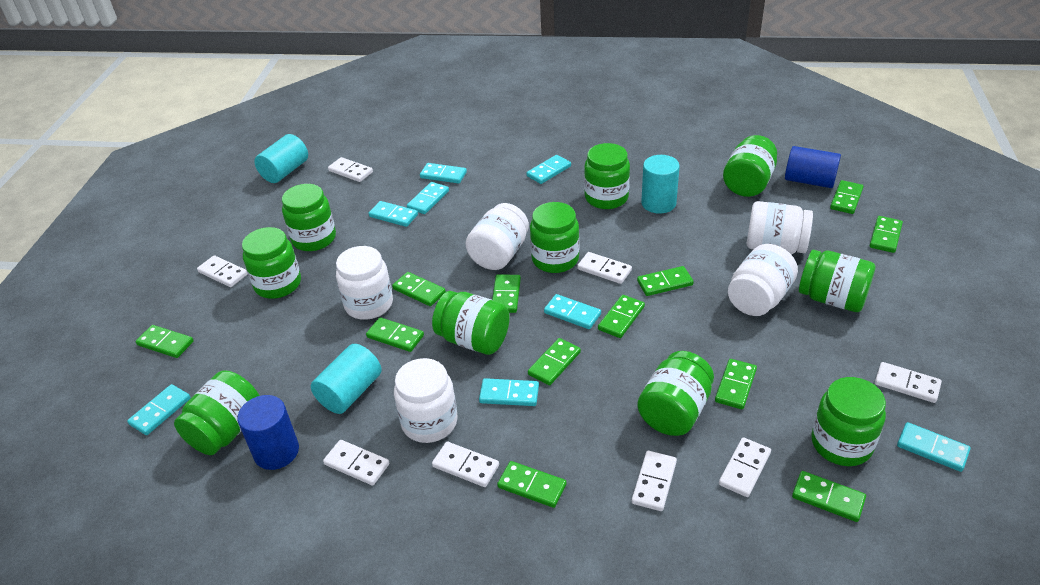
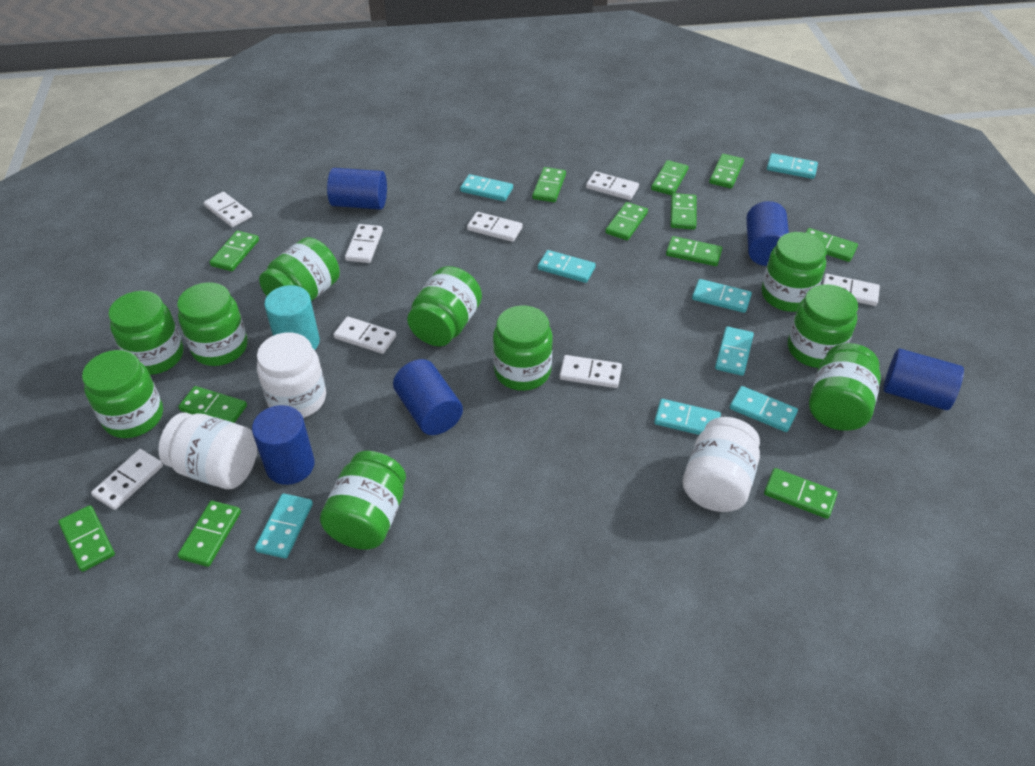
blue cylinder: 2 -> 5
turquoise cylinder: 3 -> 1
white jar: 5 -> 3

